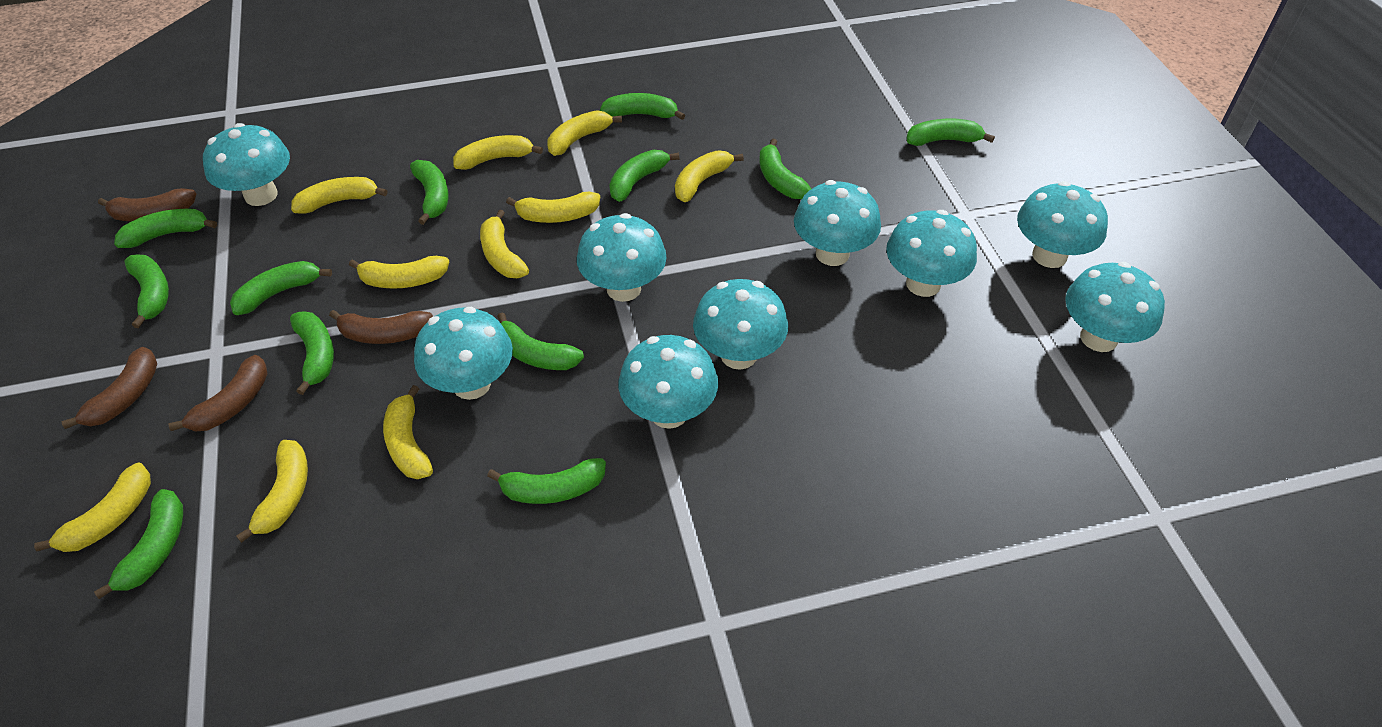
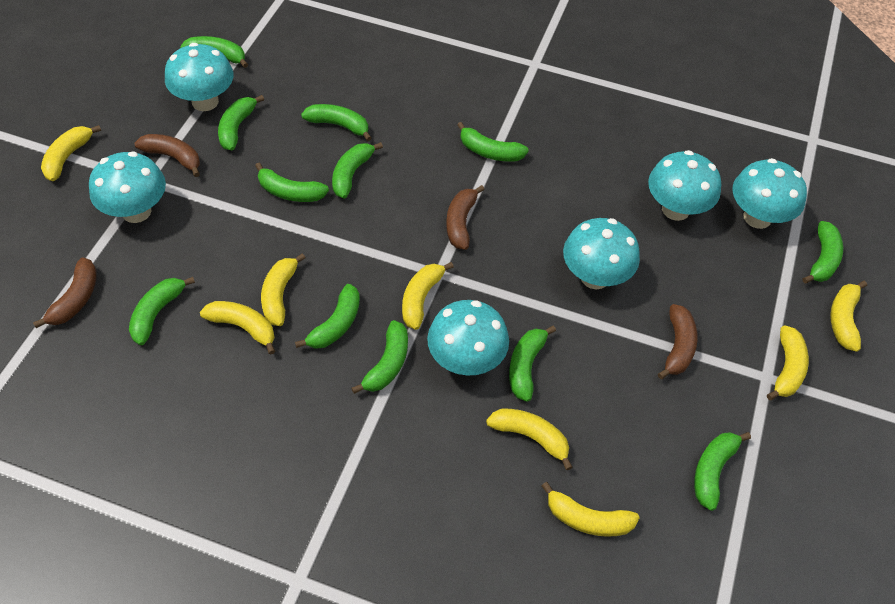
turquoise mushroom: 9 -> 6
yellow banana: 10 -> 8

